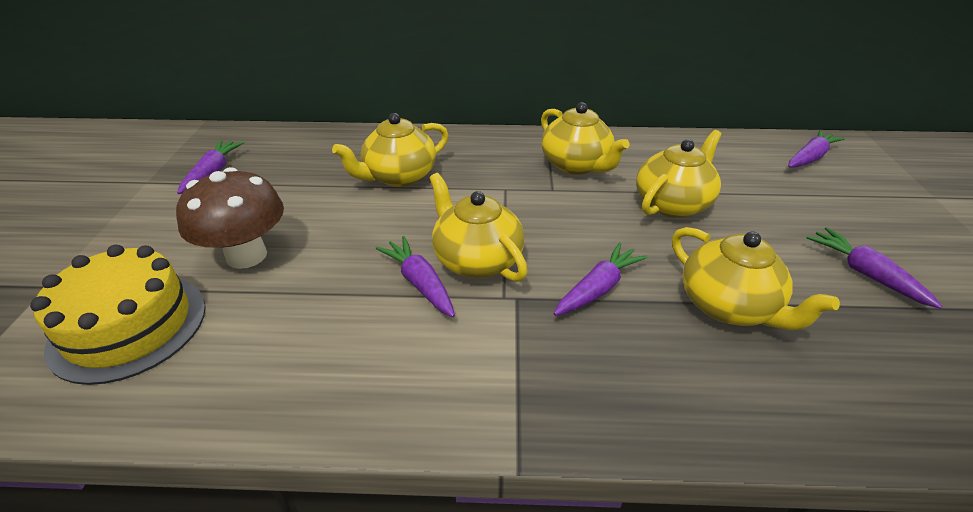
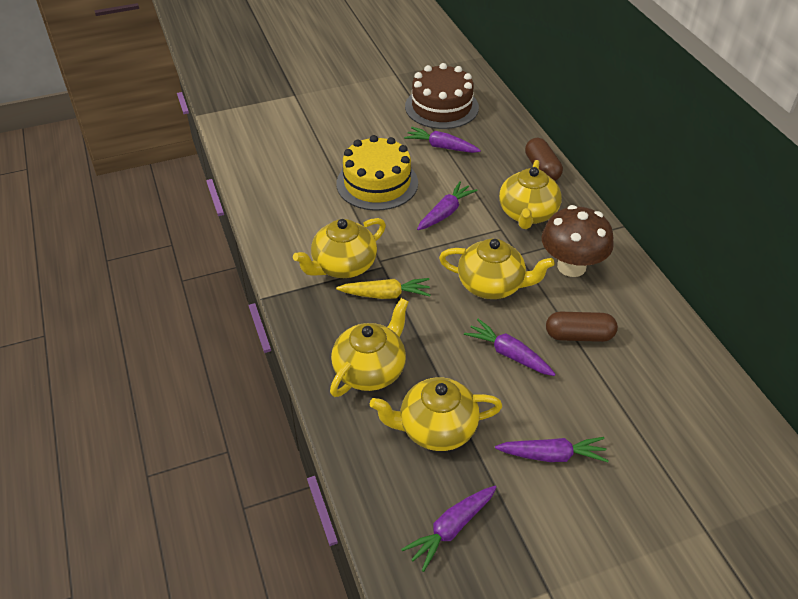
brown cake: 0 -> 1
brown capsule: 0 -> 2
yellow carrot: 0 -> 1

